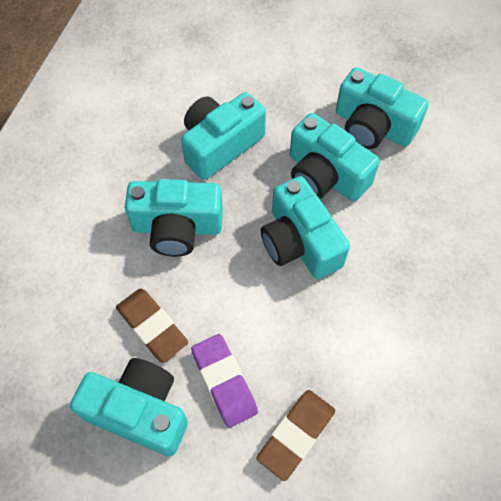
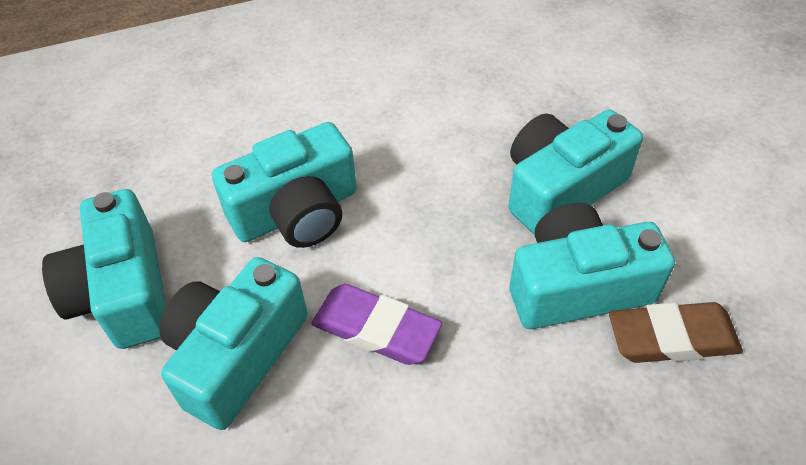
brown eraser: 2 -> 1
turquoise camera: 6 -> 5

